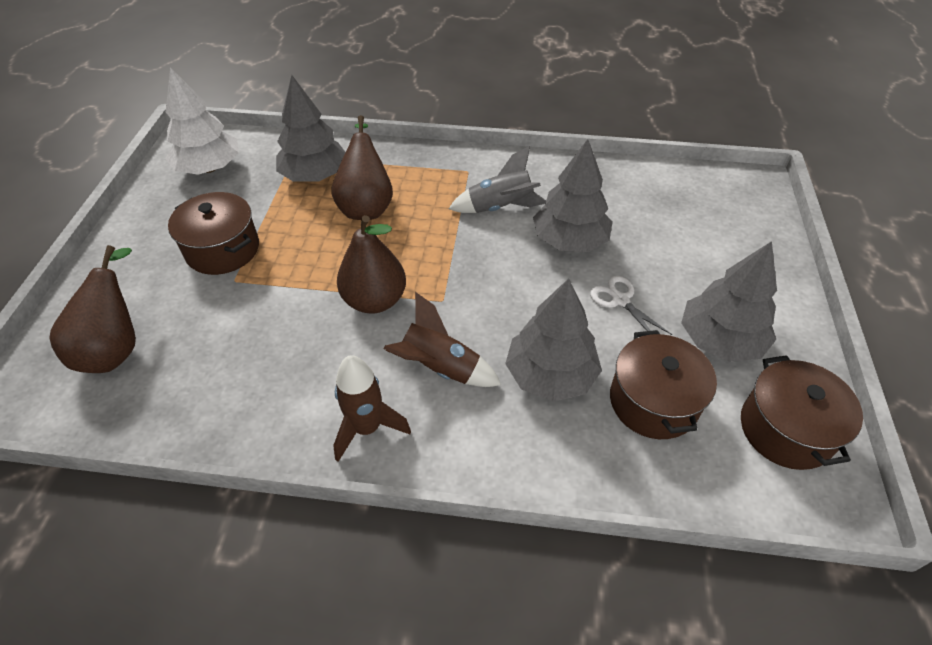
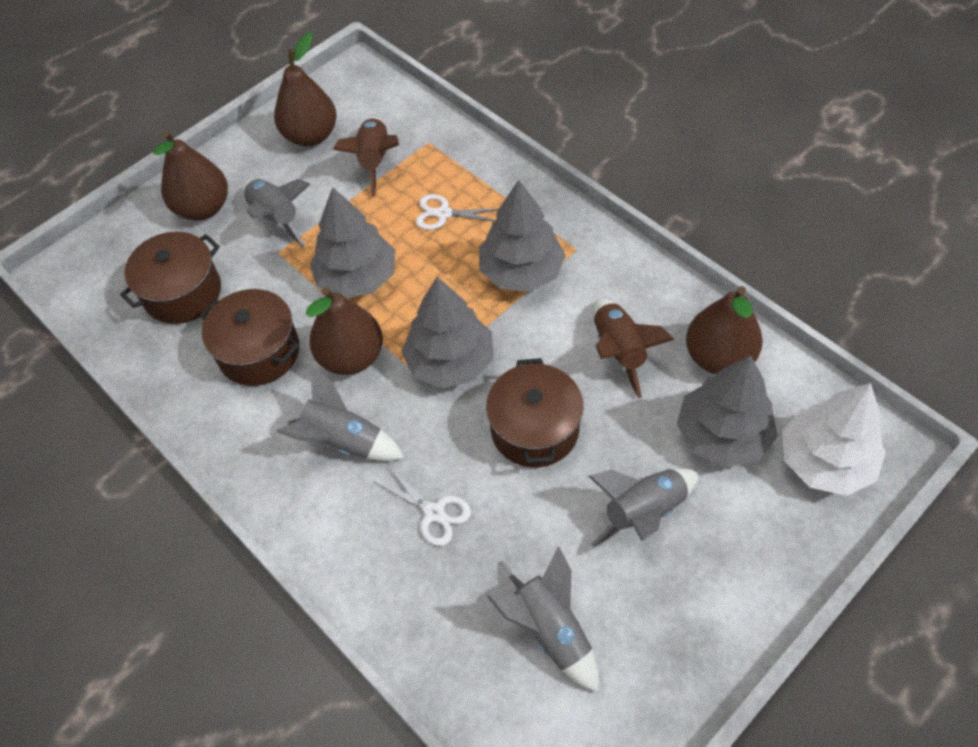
brown pear: 3 -> 4
grey rocket: 1 -> 4
white scissors: 1 -> 2

